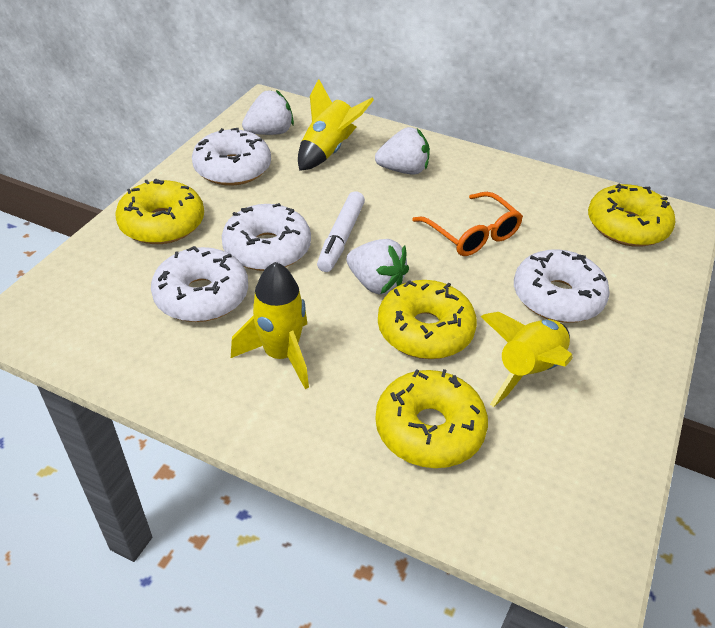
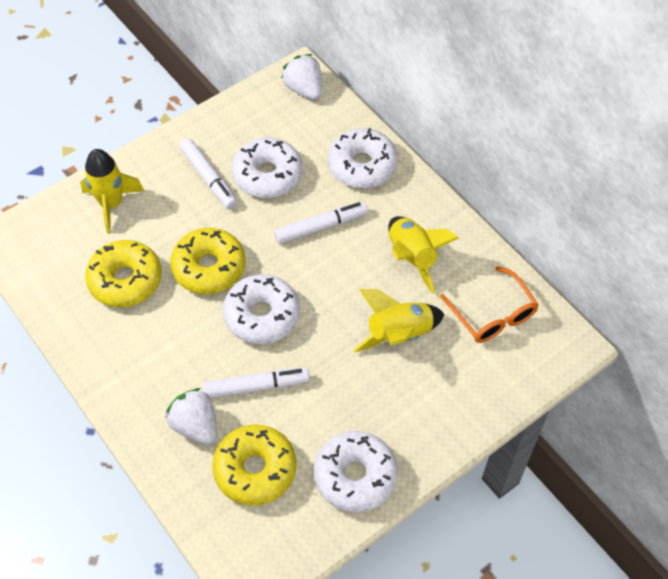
white marker: 1 -> 3
white strawberry: 3 -> 2
yellow donut: 4 -> 3

